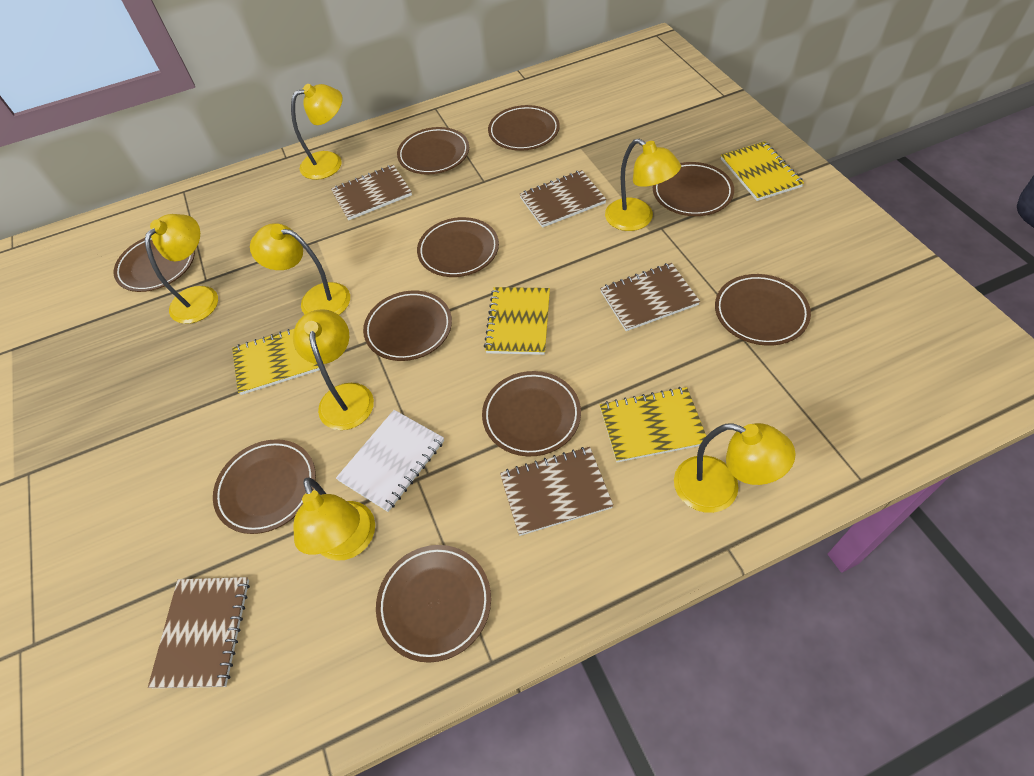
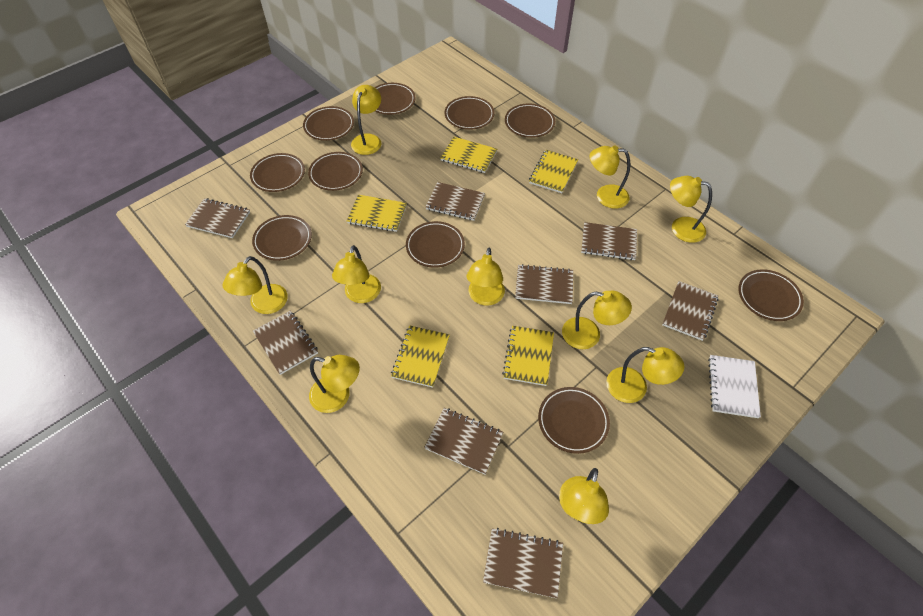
brown notebook: 5 -> 8
yellow lamp: 7 -> 10
yellow notebook: 4 -> 5

